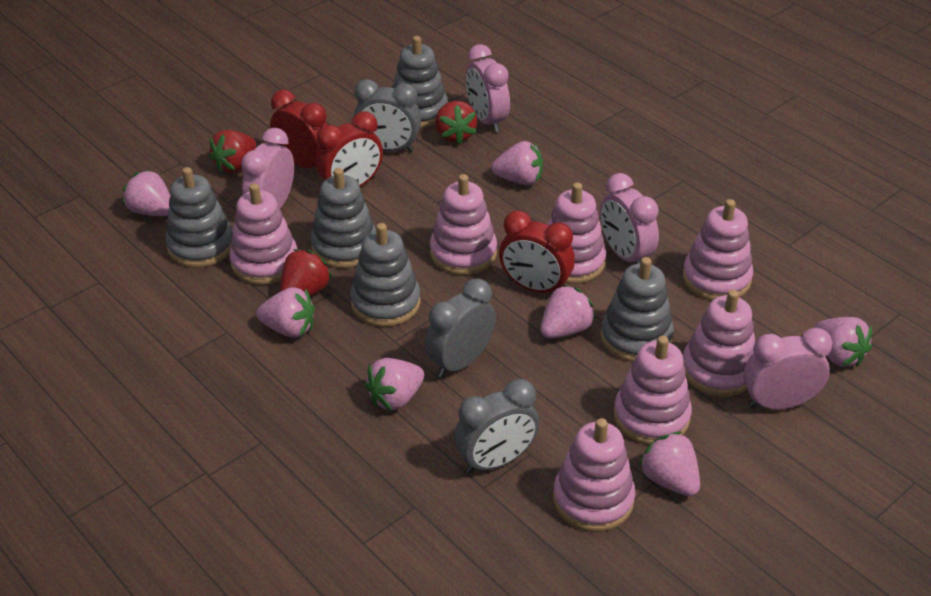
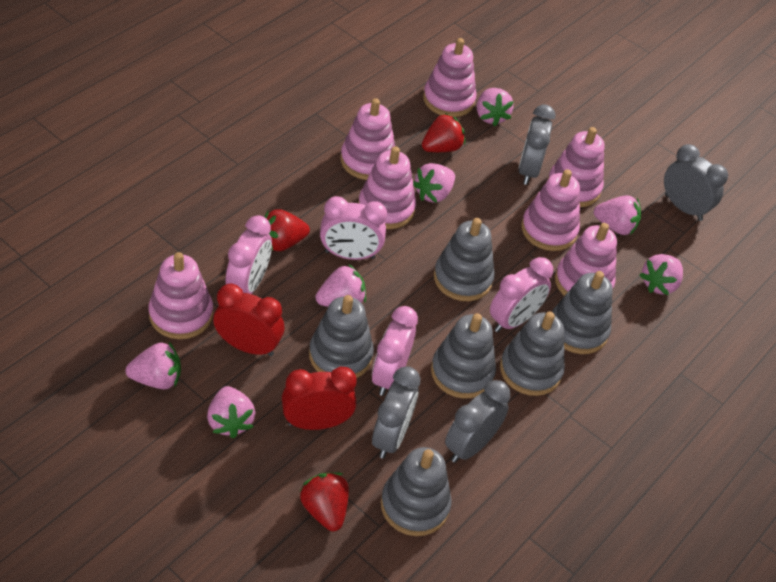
grey clock: 3 -> 4
grey stacking toy: 5 -> 6
red clock: 3 -> 2

